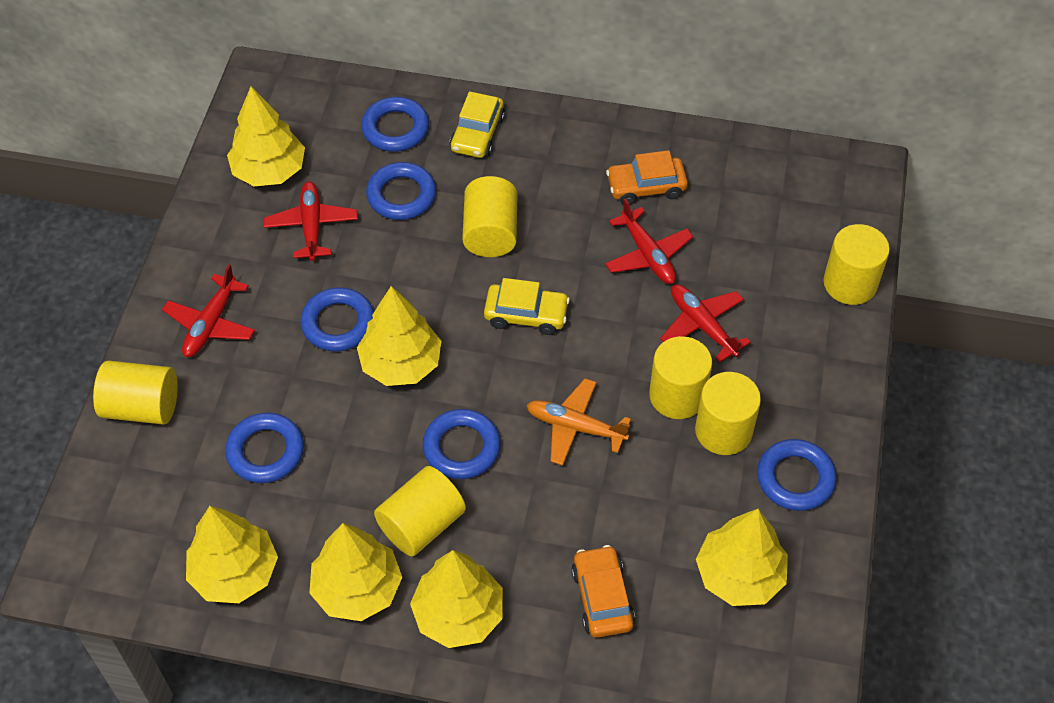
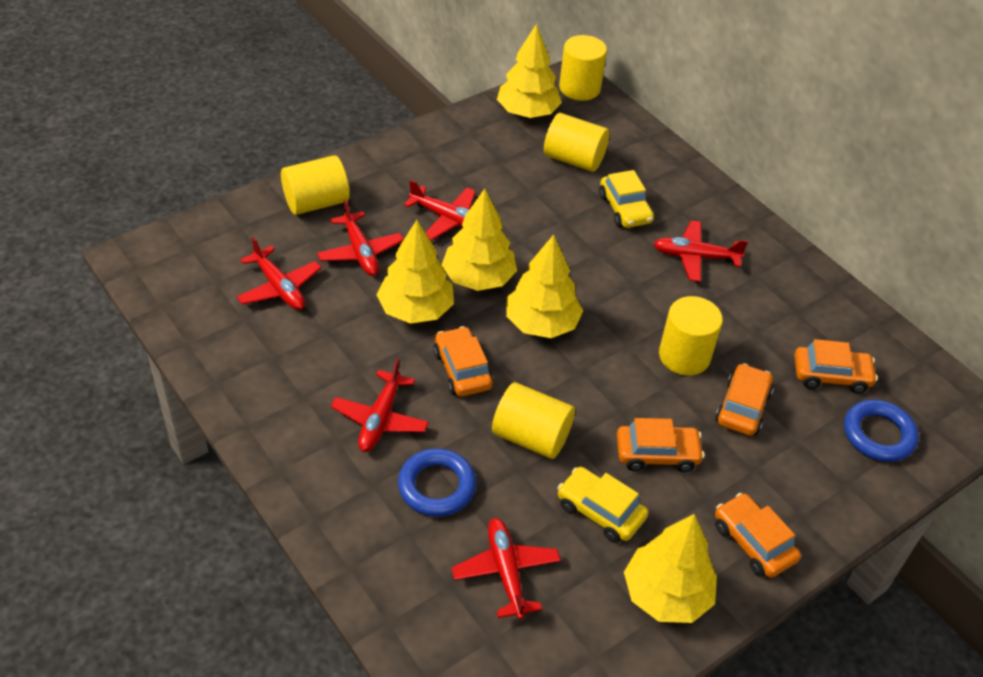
blue ring: 6 -> 2
orange car: 2 -> 5
orange plane: 1 -> 0
red plane: 4 -> 6
yellow cylinder: 6 -> 5
yellow tree: 6 -> 5

